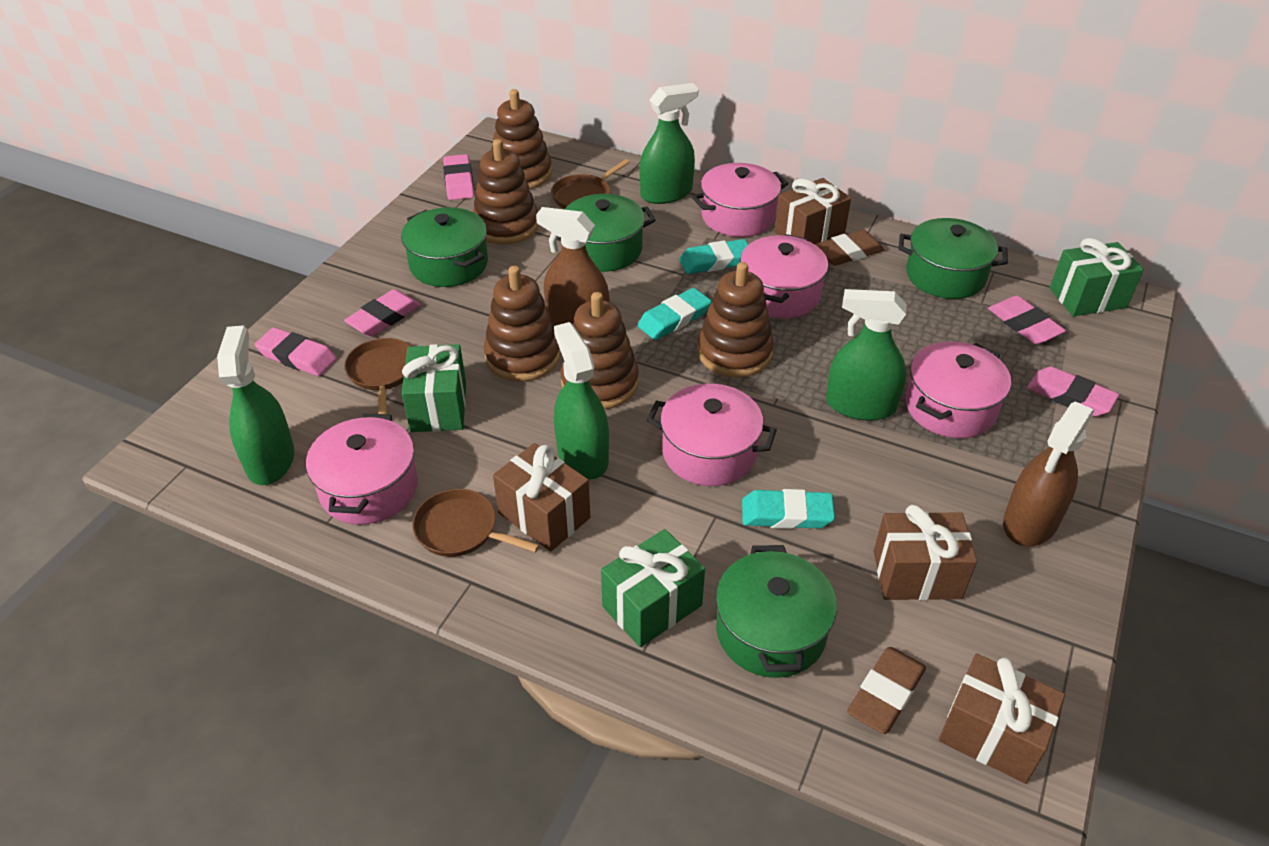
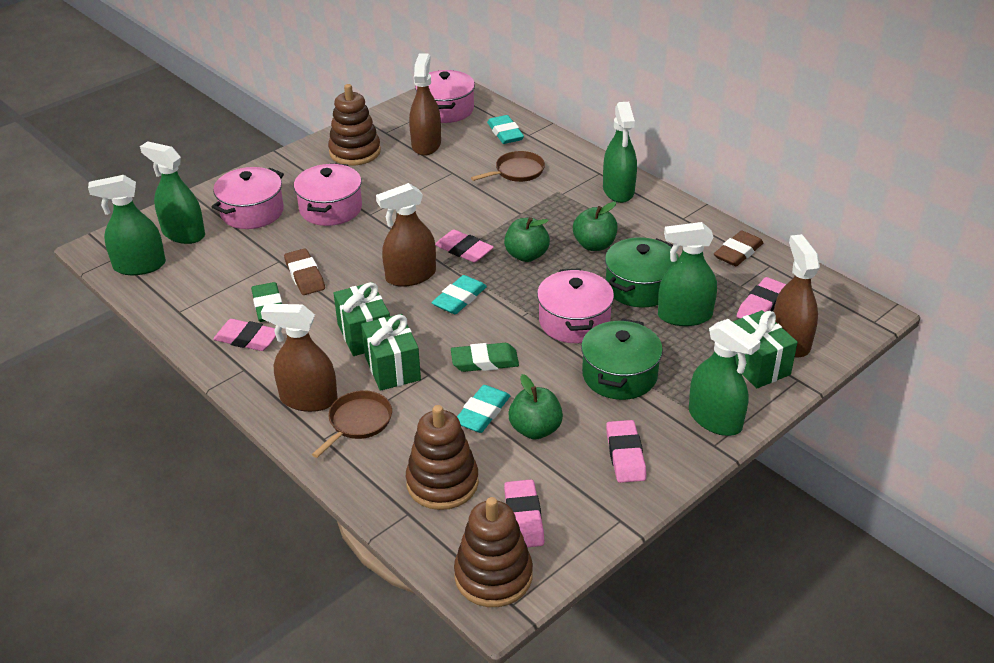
brown gift: 4 -> 0
brown pan: 3 -> 2
brown spray bottle: 2 -> 4
brown stacking toy: 5 -> 3
green apple: 0 -> 3
green eraser: 0 -> 2
green pot: 4 -> 2
green spray bottle: 4 -> 5
pink pot: 5 -> 4

